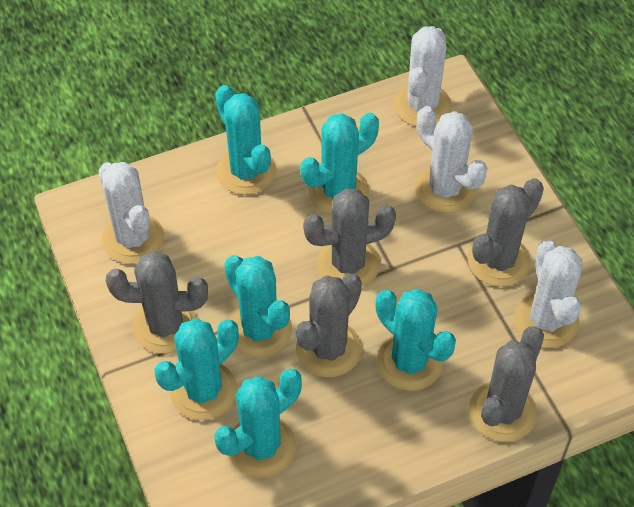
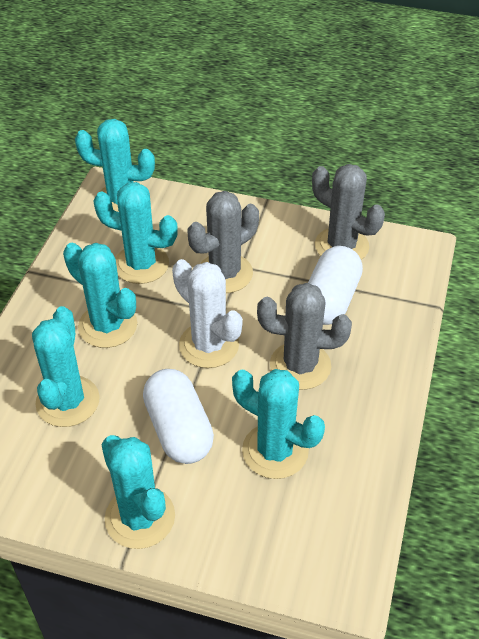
grey cactus: 5 -> 3
white cactus: 4 -> 1
white capsule: 0 -> 2

